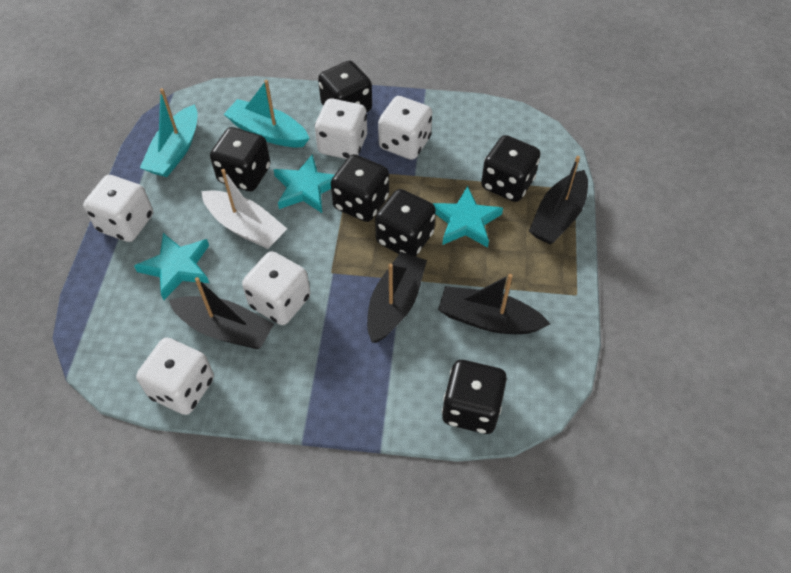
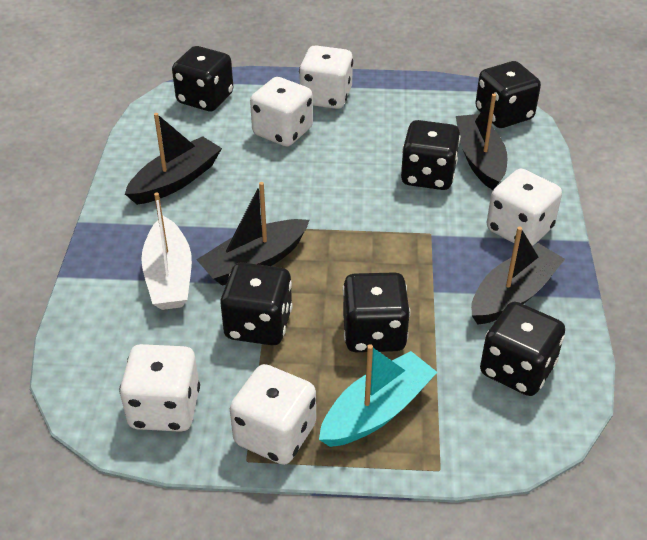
turquoise boat: 2 -> 1
turquoise star: 3 -> 0

